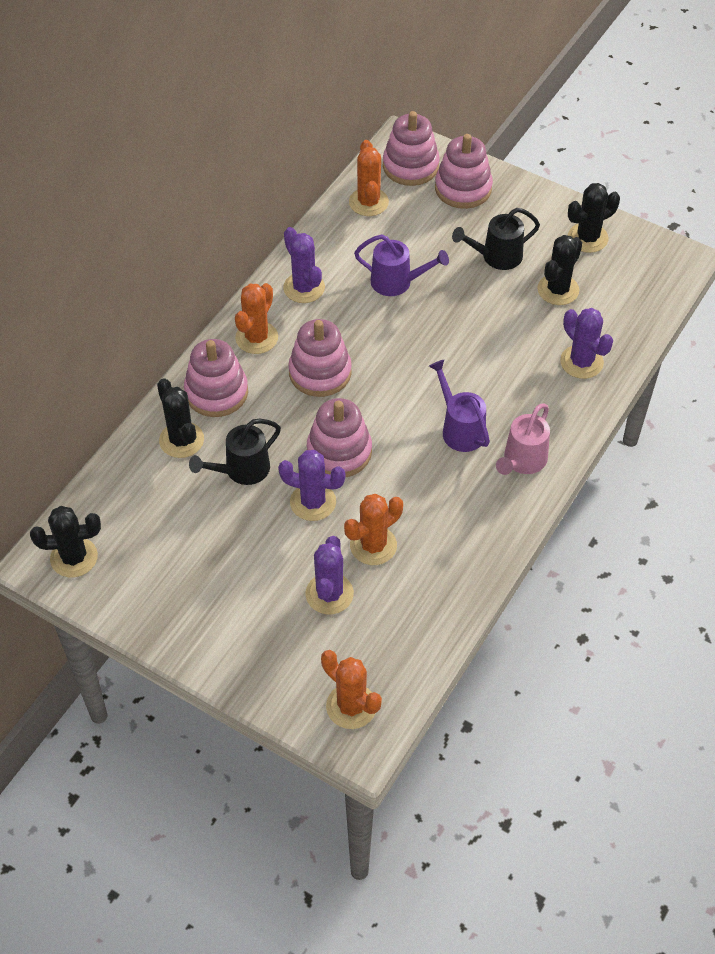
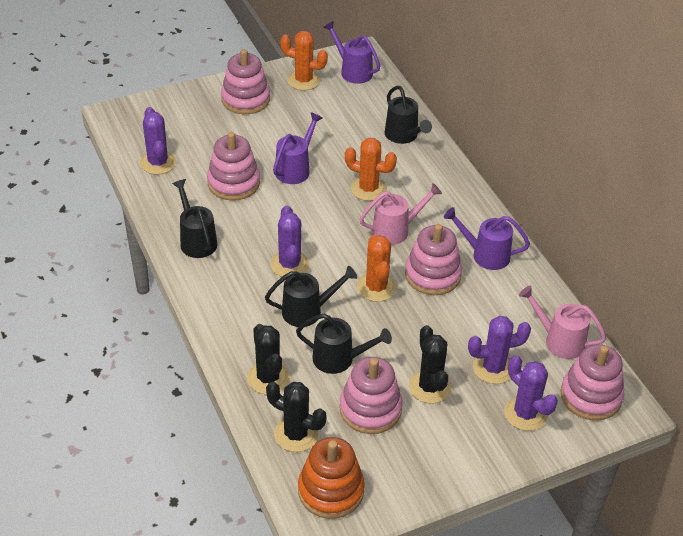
black cactus: 4 -> 3
black watering can: 2 -> 4
orange cactus: 4 -> 3
orange stacking toy: 0 -> 1
pink watering can: 1 -> 2
purple watering can: 2 -> 3

